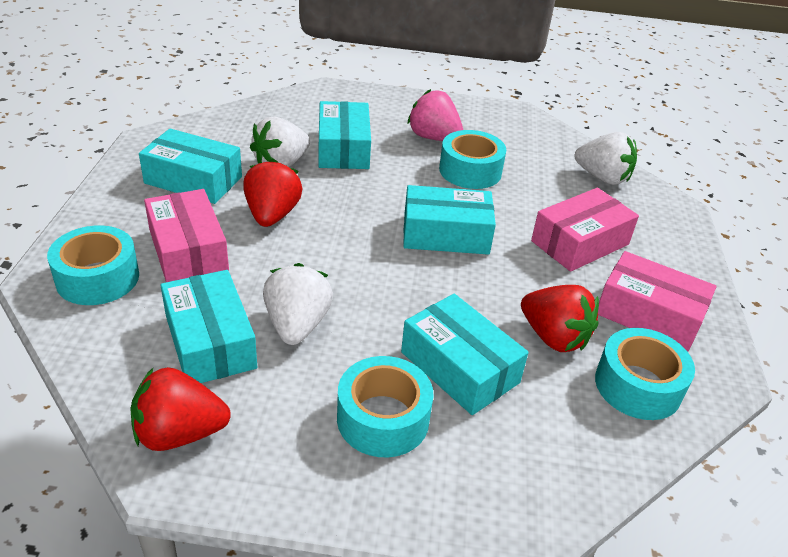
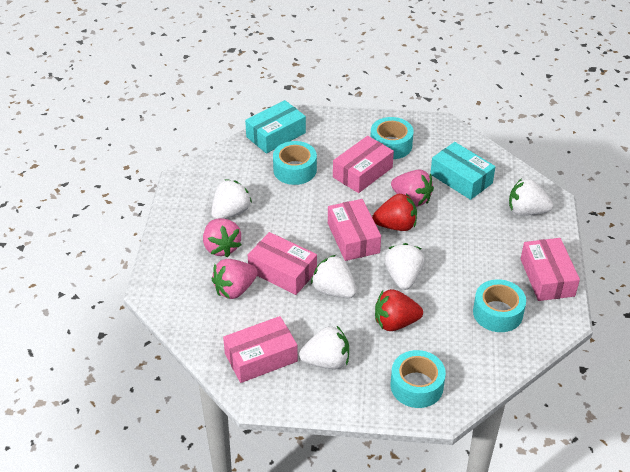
pink box: 3 -> 5
pink strawberry: 1 -> 3
red strawberry: 3 -> 2
turquoise box: 5 -> 2
white strawberry: 3 -> 5

